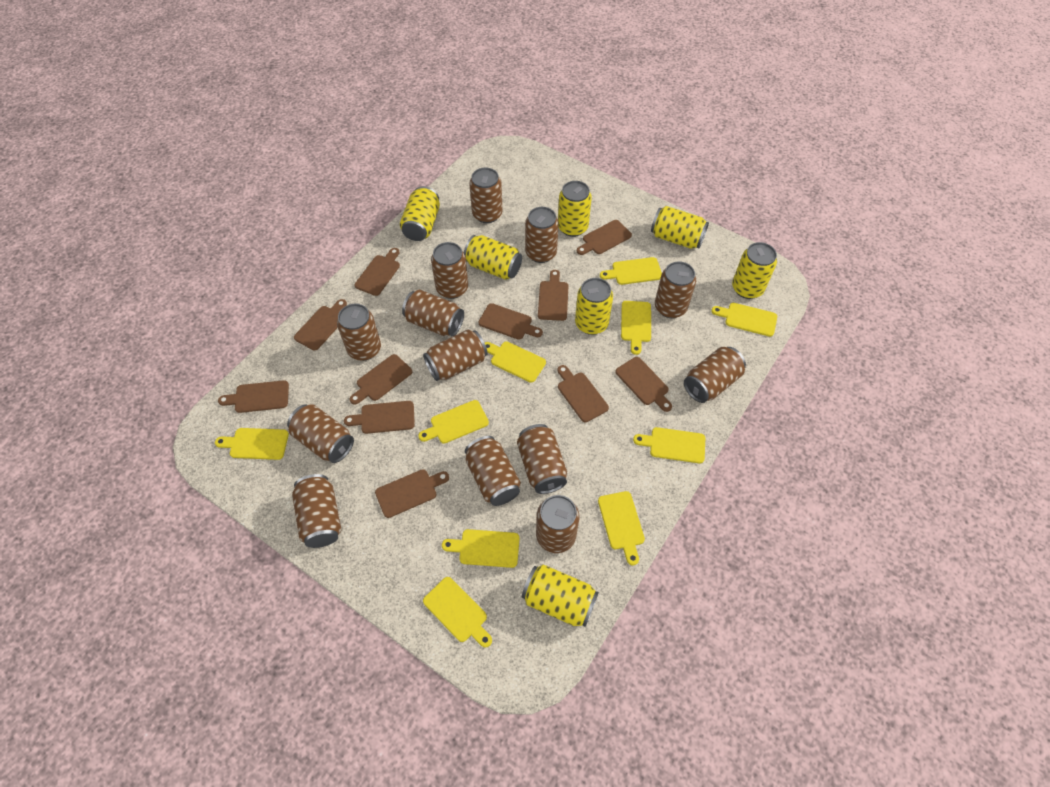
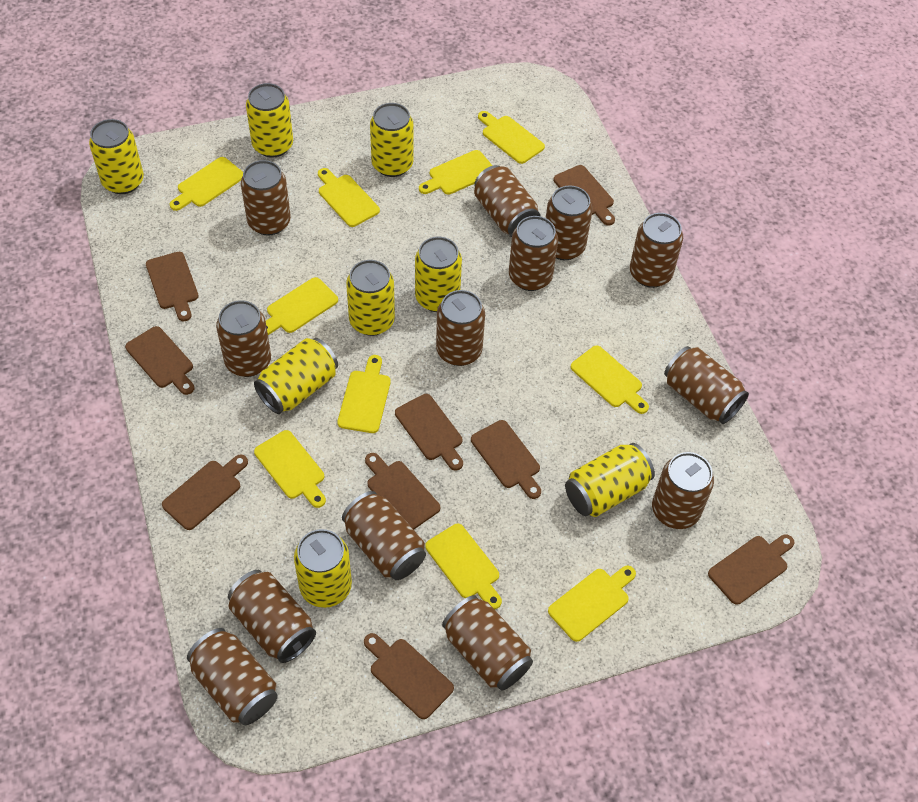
brown cutting board: 11 -> 9
yellow can: 7 -> 8

